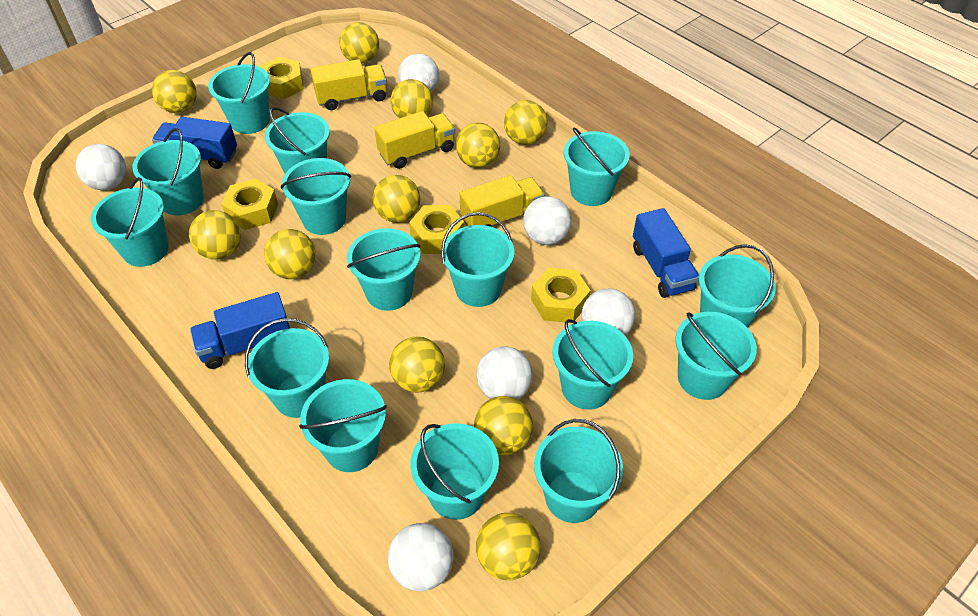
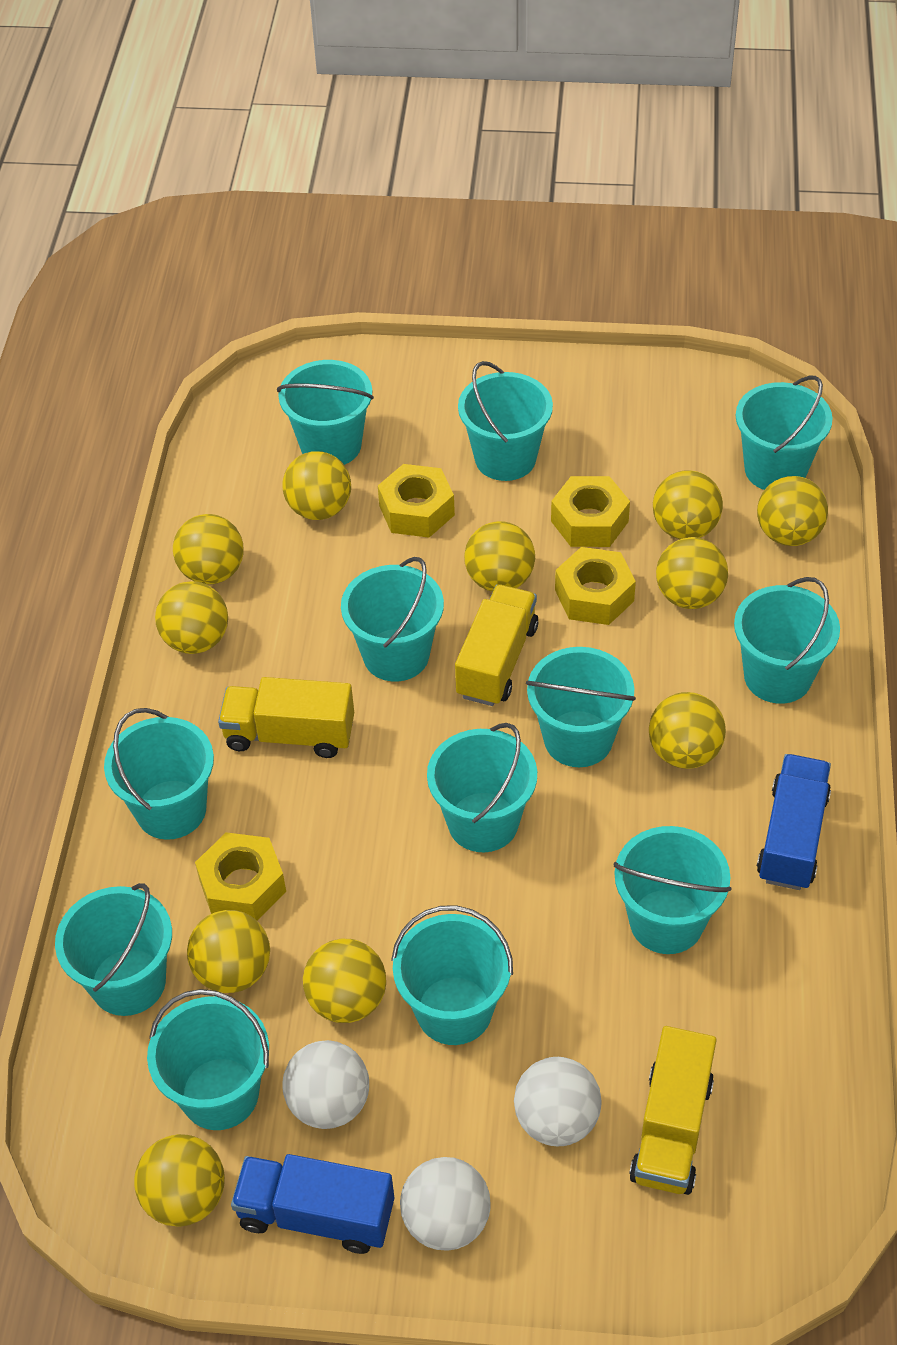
blue truck: 3 -> 2
turquoise bucket: 15 -> 12
white ball: 6 -> 3

